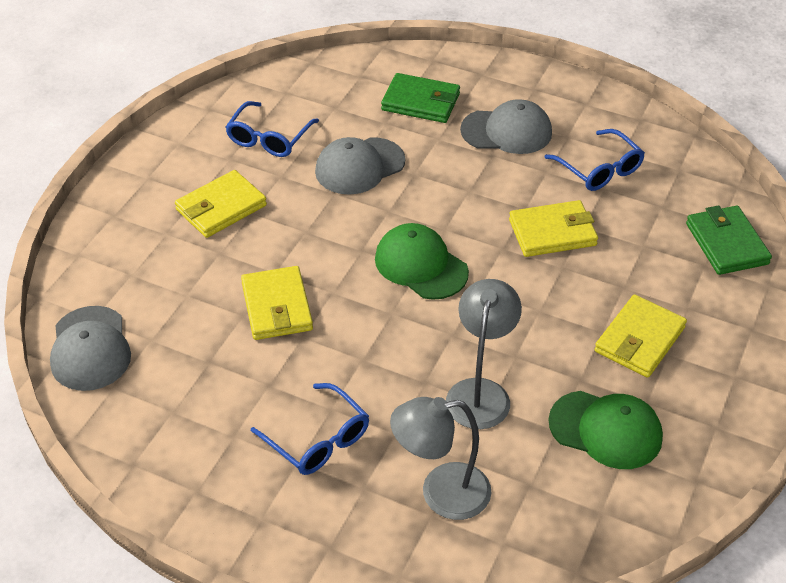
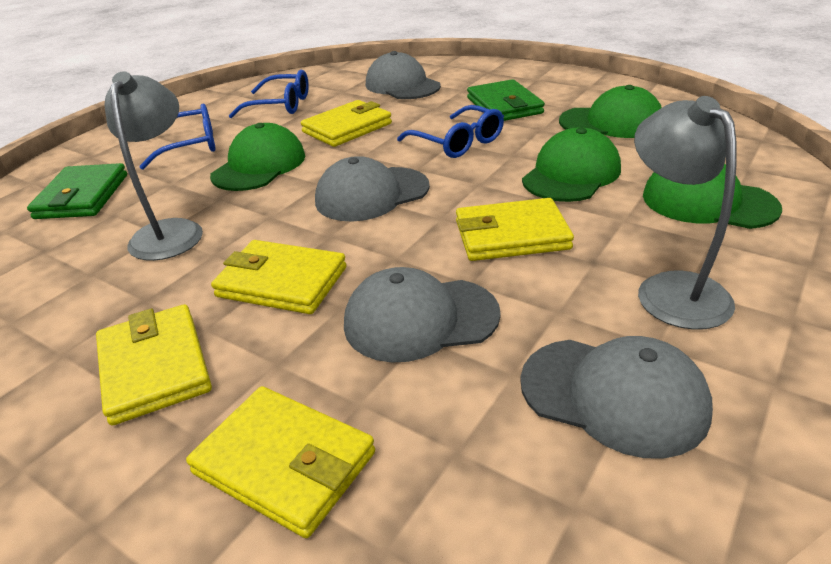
green cap: 2 -> 4
grey cap: 3 -> 4
yellow wallet: 4 -> 5

